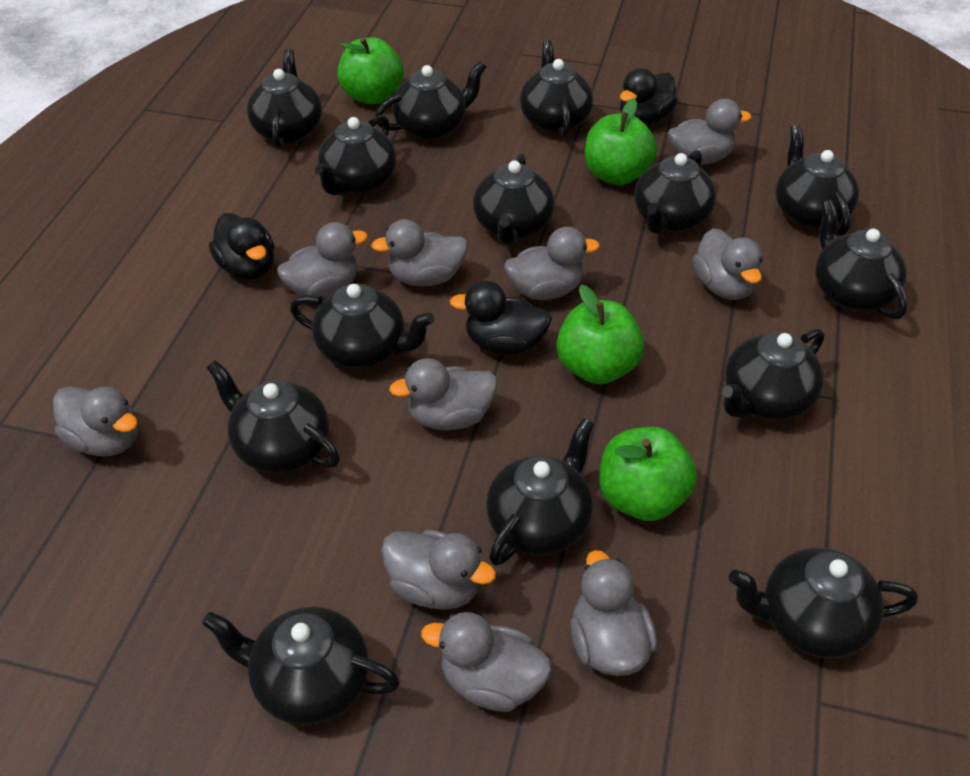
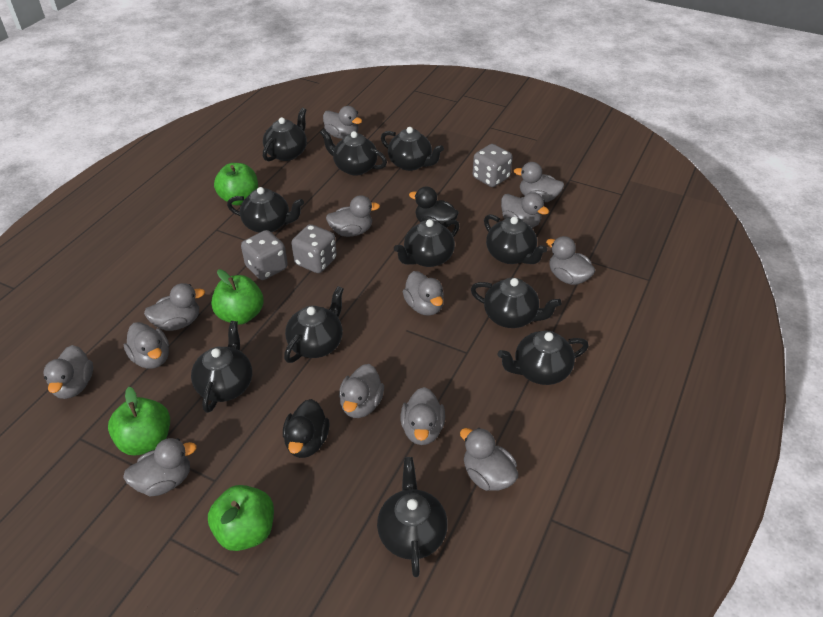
black duck: 3 -> 2
black teapot: 14 -> 11
grey dice: 0 -> 3
grey duck: 10 -> 13

